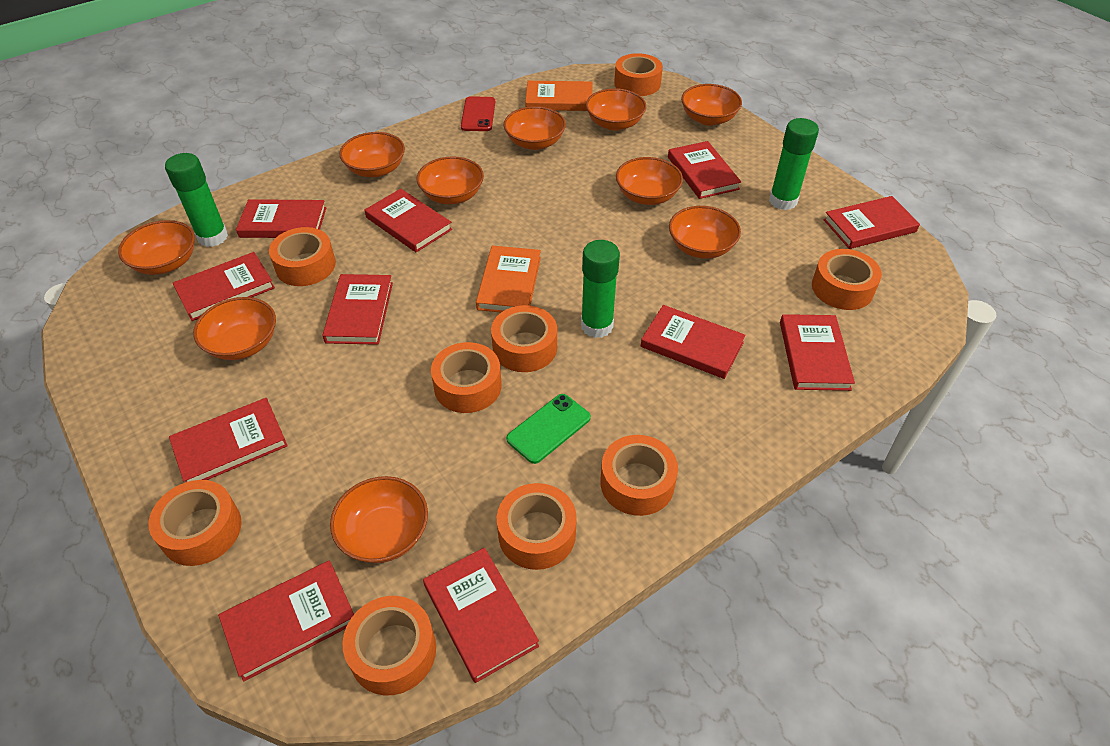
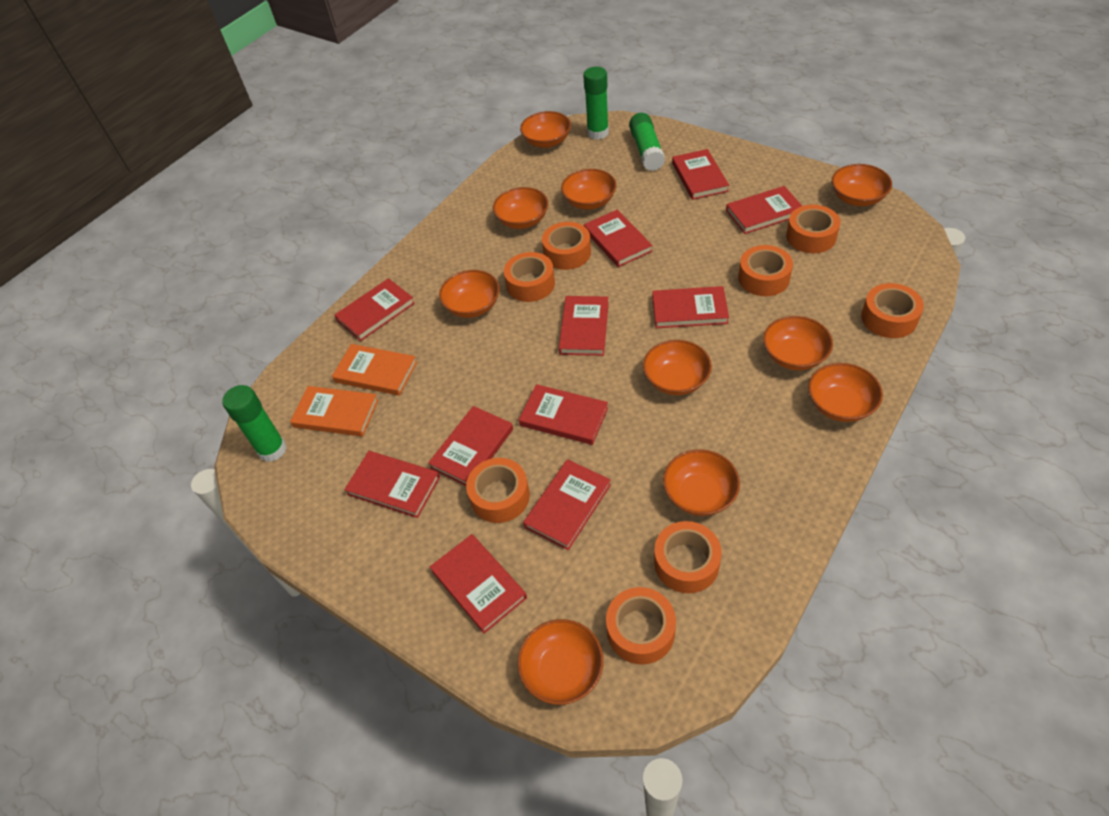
green phone: 1 -> 0
orange tape: 9 -> 8
red phone: 1 -> 0

